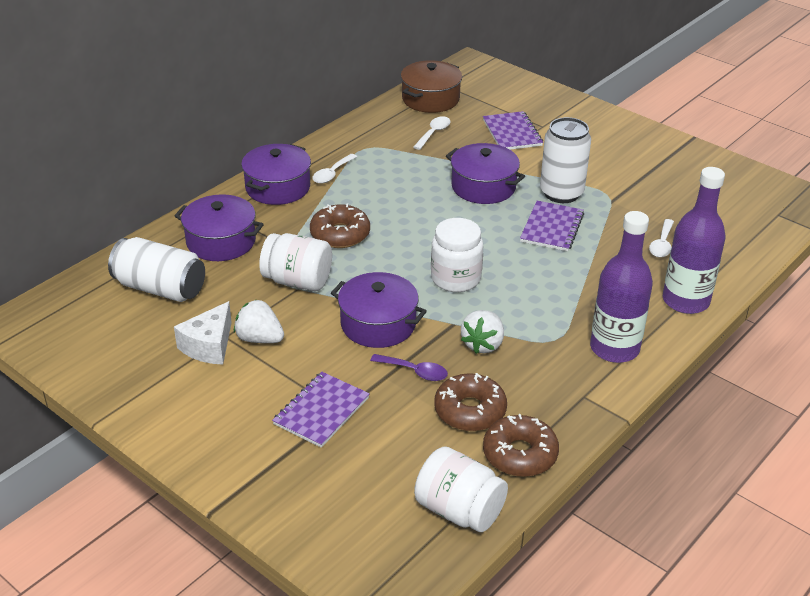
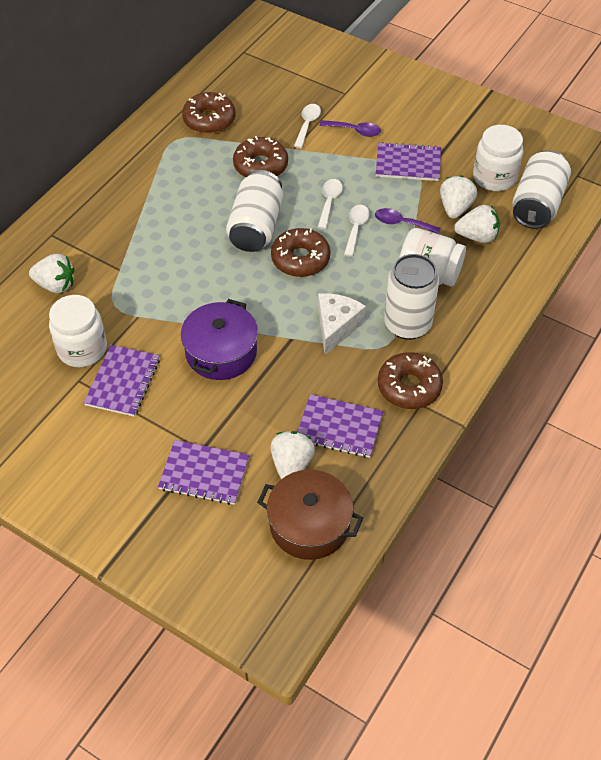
brown donut: 3 -> 4
purple bottle: 2 -> 0
purple notebook: 3 -> 4
purple pot: 4 -> 1
purple spoon: 1 -> 2
white can: 2 -> 3
white strawberry: 2 -> 4

